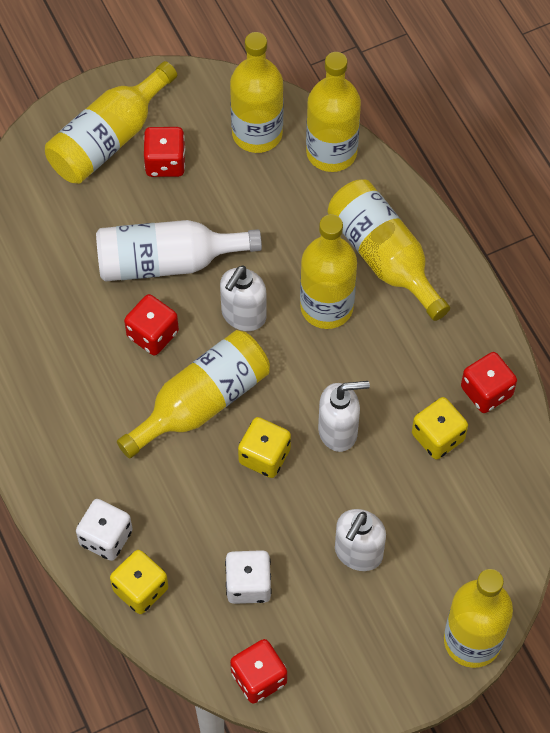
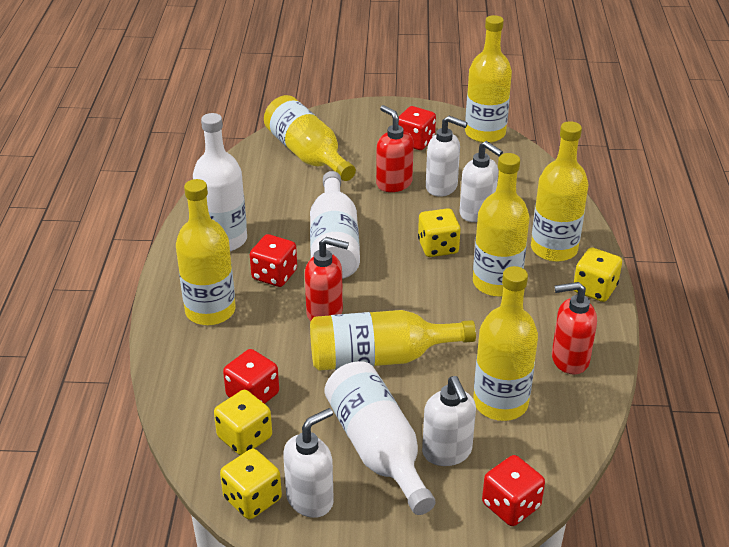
red soap dispenser: 0 -> 3
white bottle: 1 -> 3
white dice: 2 -> 0
white soap dispenser: 3 -> 4
yellow dice: 3 -> 4

